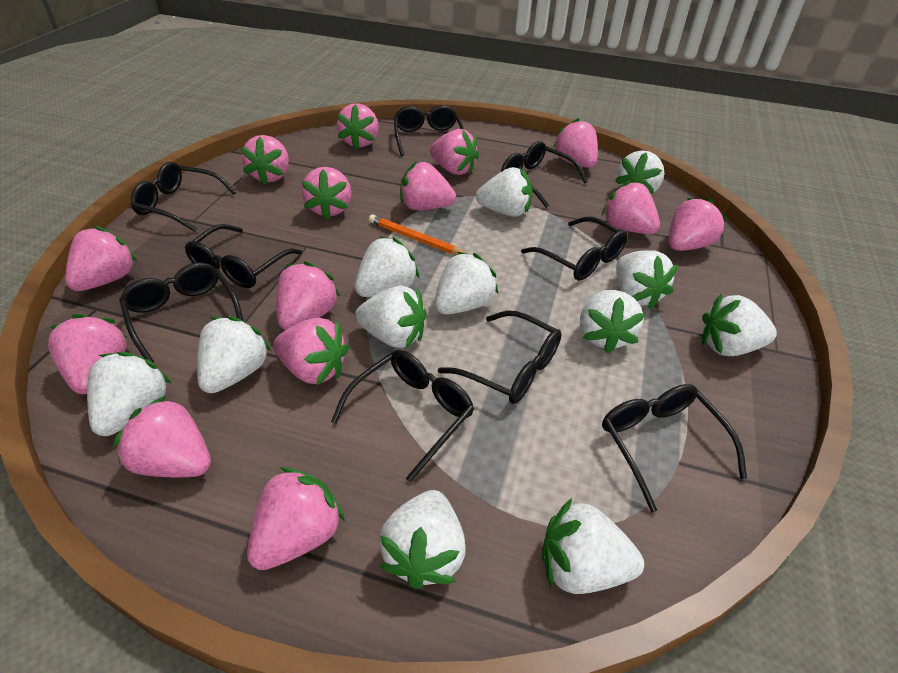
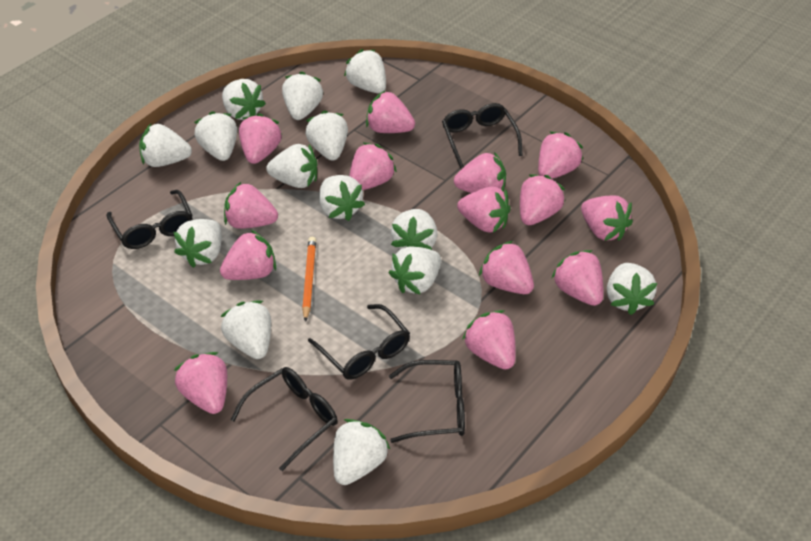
black glasses: 9 -> 5
white strawberry: 12 -> 14

